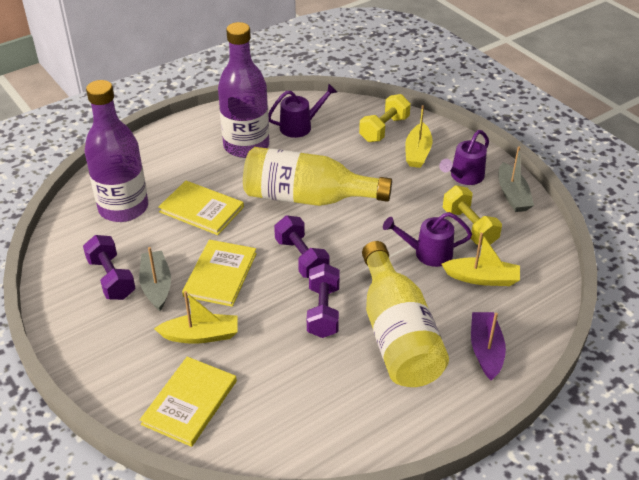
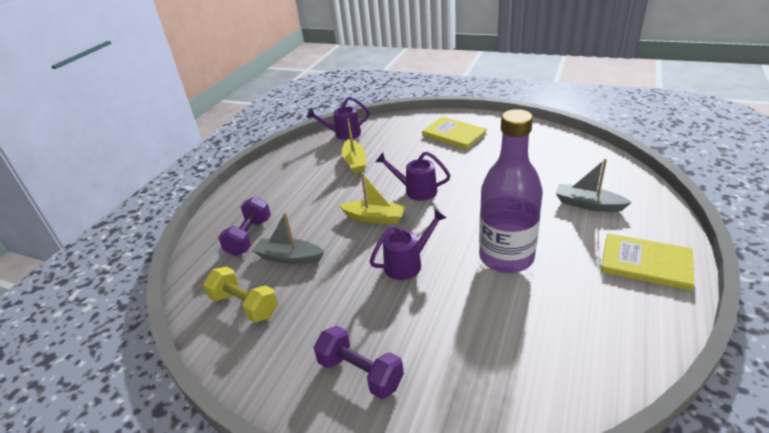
purple boat: 1 -> 0
purple bottle: 2 -> 1
purple dumbbell: 3 -> 2
yellow boat: 3 -> 2
yellow book: 3 -> 2
yellow bottle: 2 -> 0
yellow dumbbell: 2 -> 1

